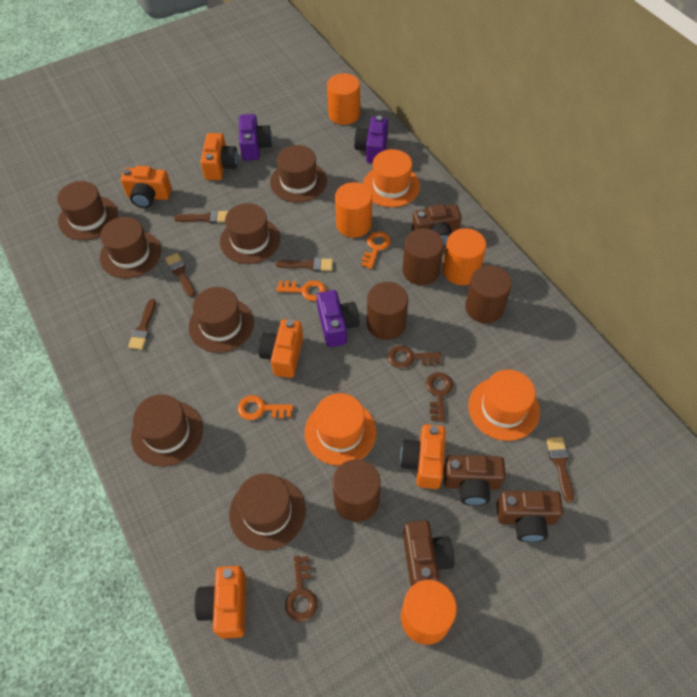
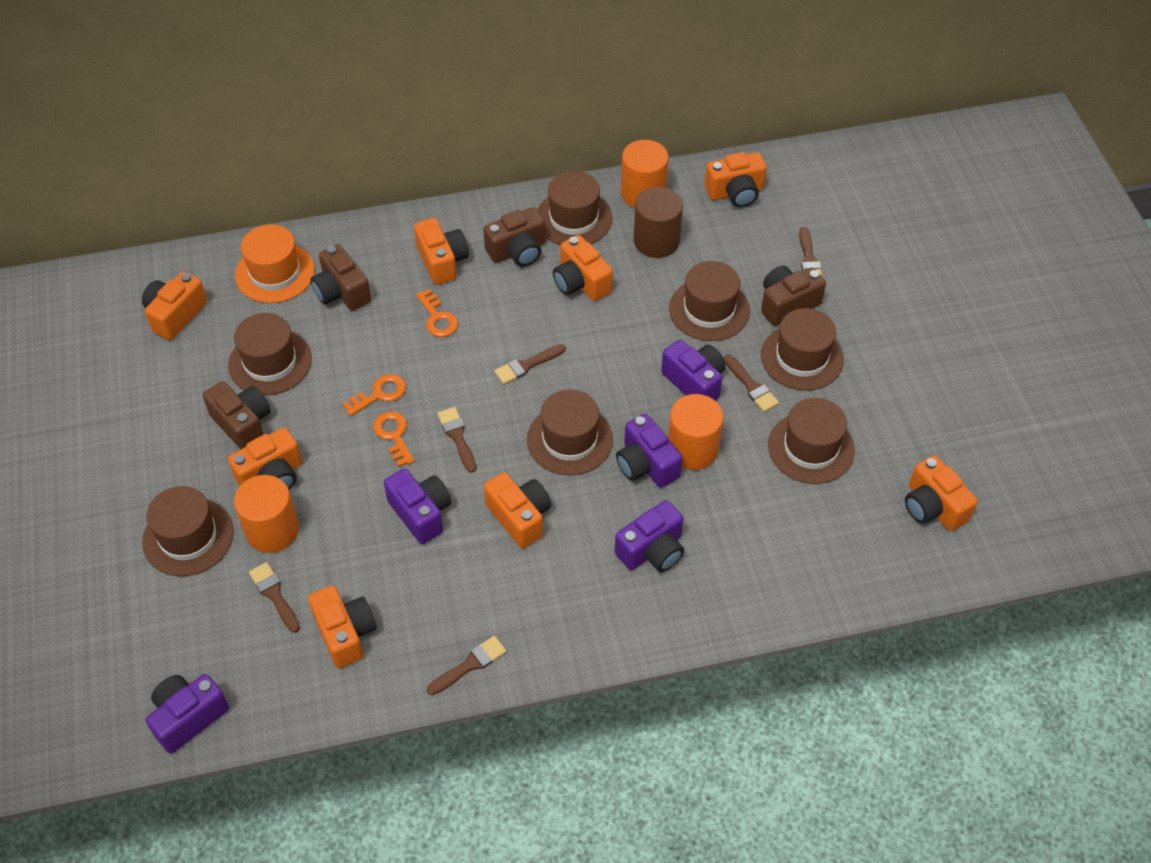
brown brush: 5 -> 6
brown cylinder: 4 -> 1
brown key: 3 -> 0
orange camera: 5 -> 8
orange cylinder: 4 -> 3
orange hat: 3 -> 1
purple camera: 3 -> 5

